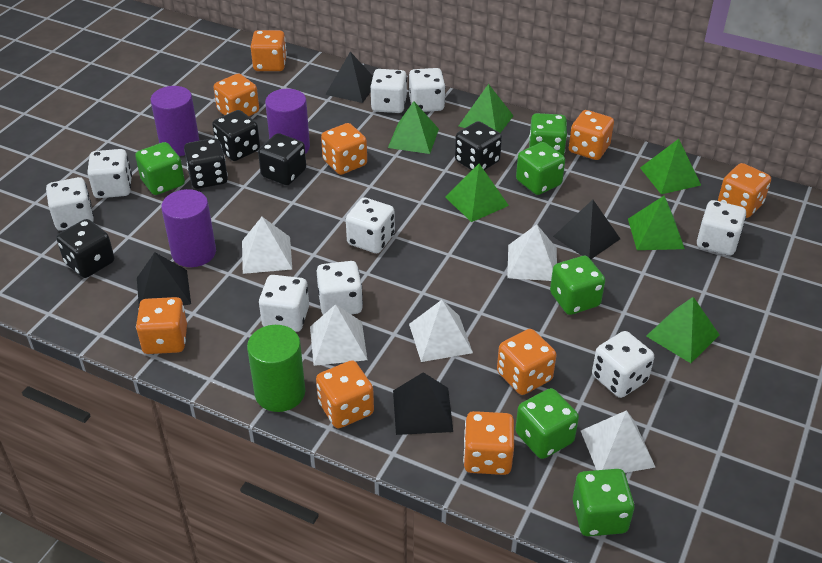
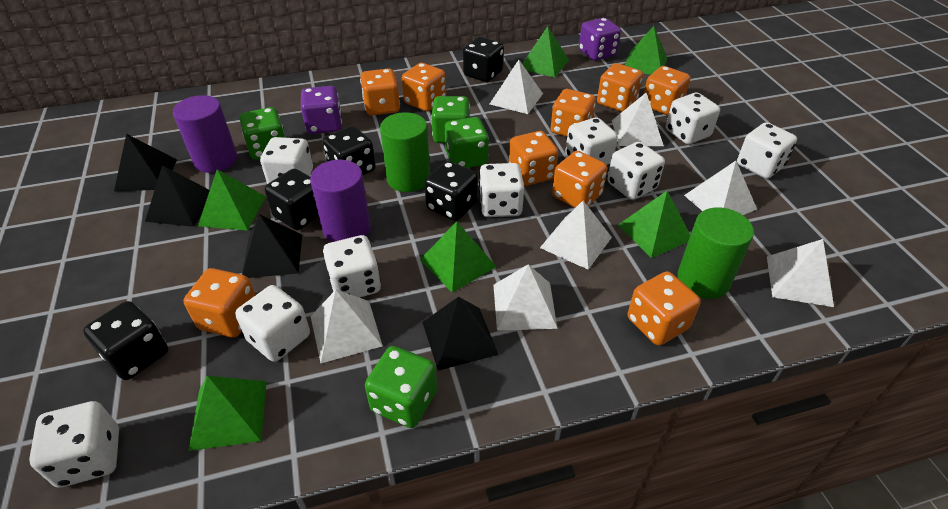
green cylinder: 1 -> 2
green dice: 6 -> 4
purple cylinder: 3 -> 2
purple dice: 0 -> 2
white pyramid: 5 -> 7

